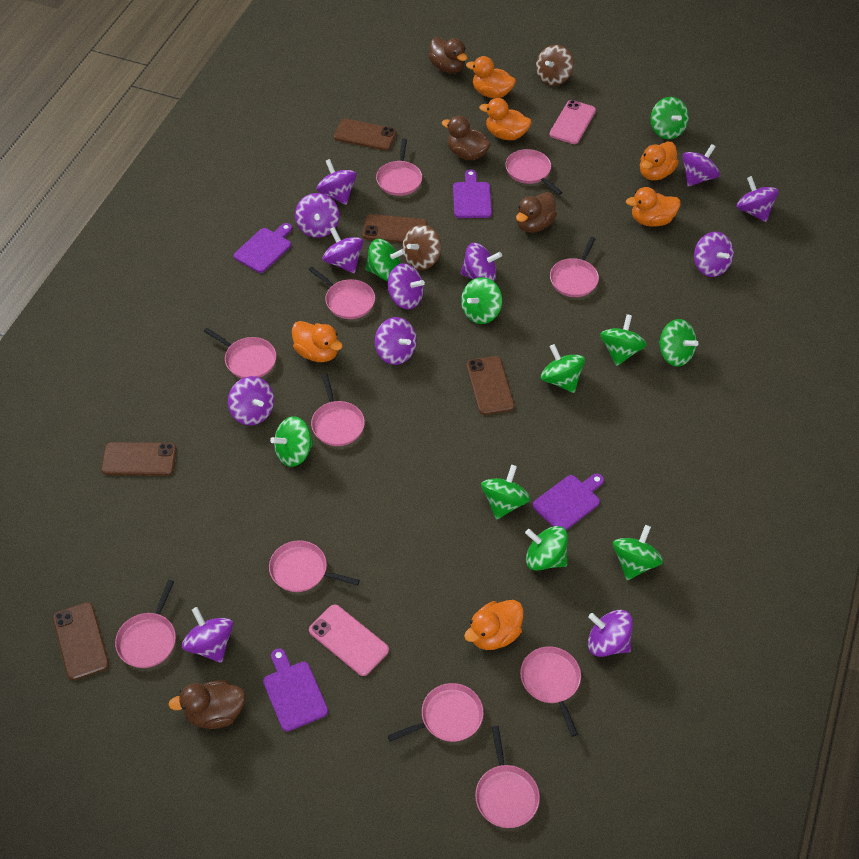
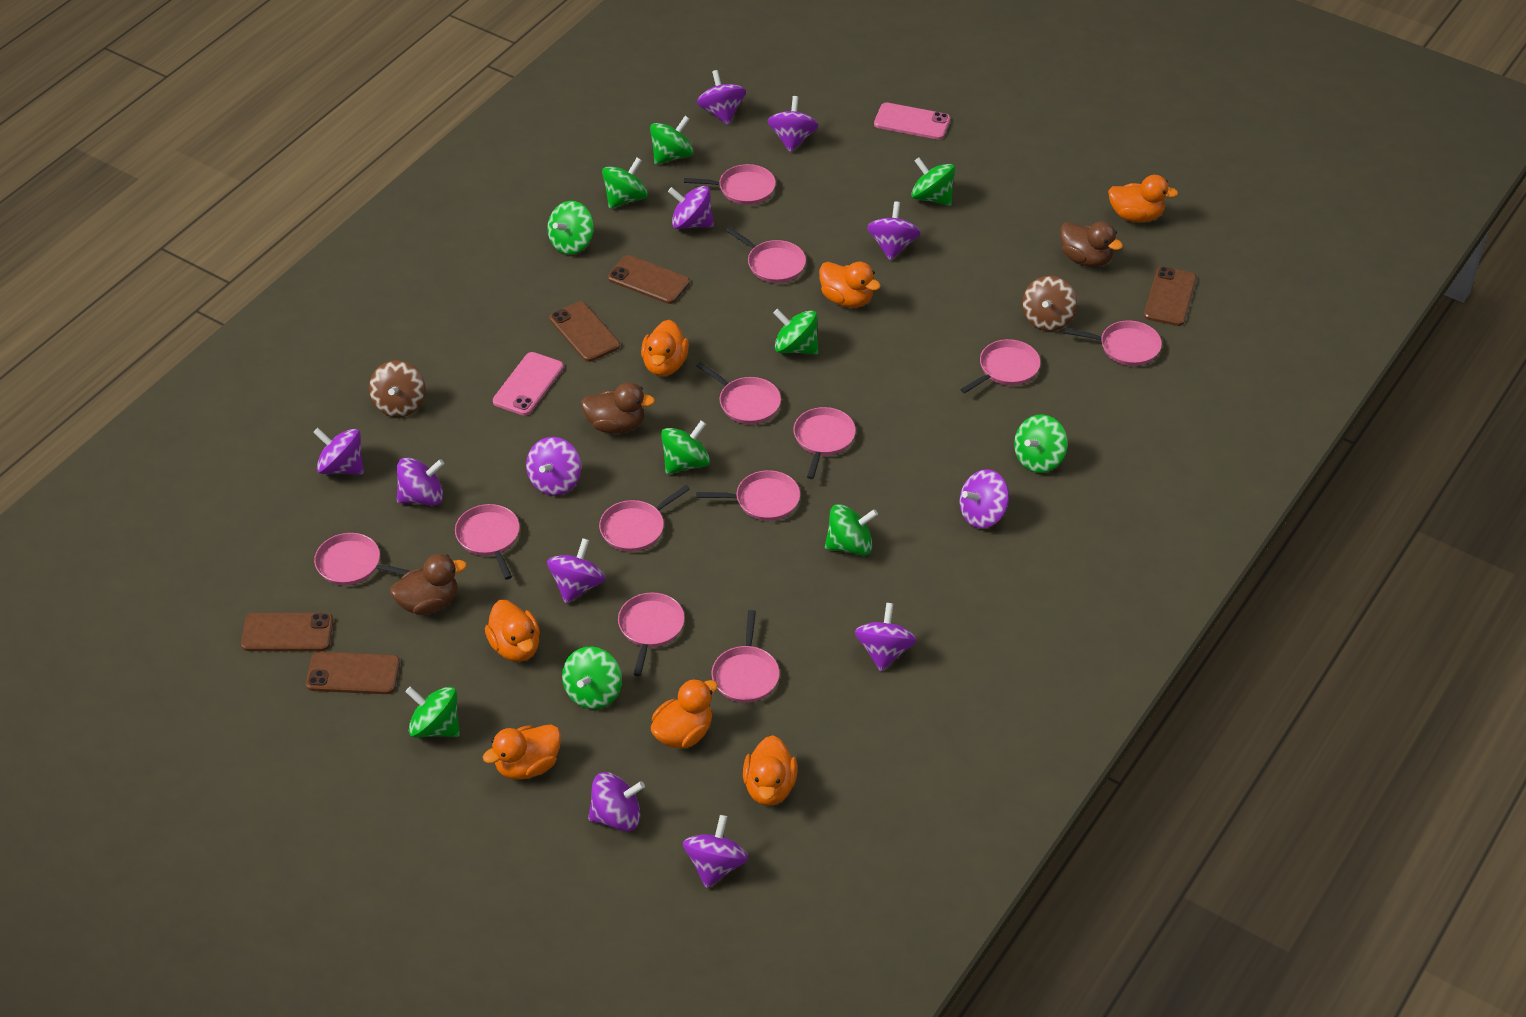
brown duck: 4 -> 3
orange duck: 6 -> 7
pink pan: 11 -> 12
purple cutting board: 4 -> 0

